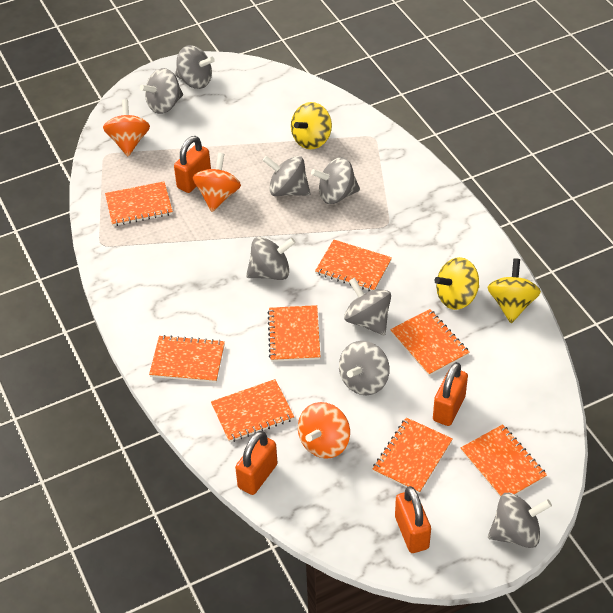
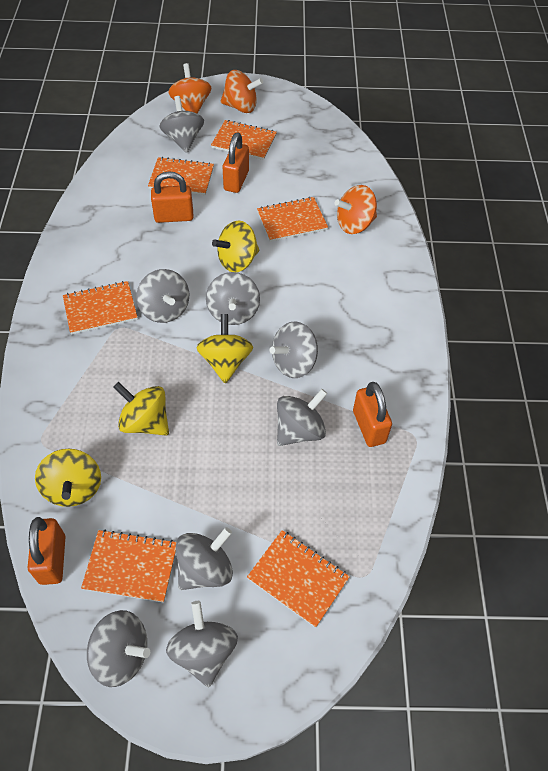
orange notebook: 8 -> 6
yellow spinning top: 3 -> 4

